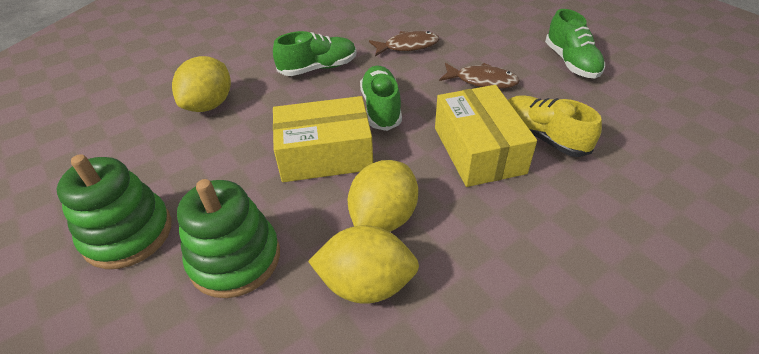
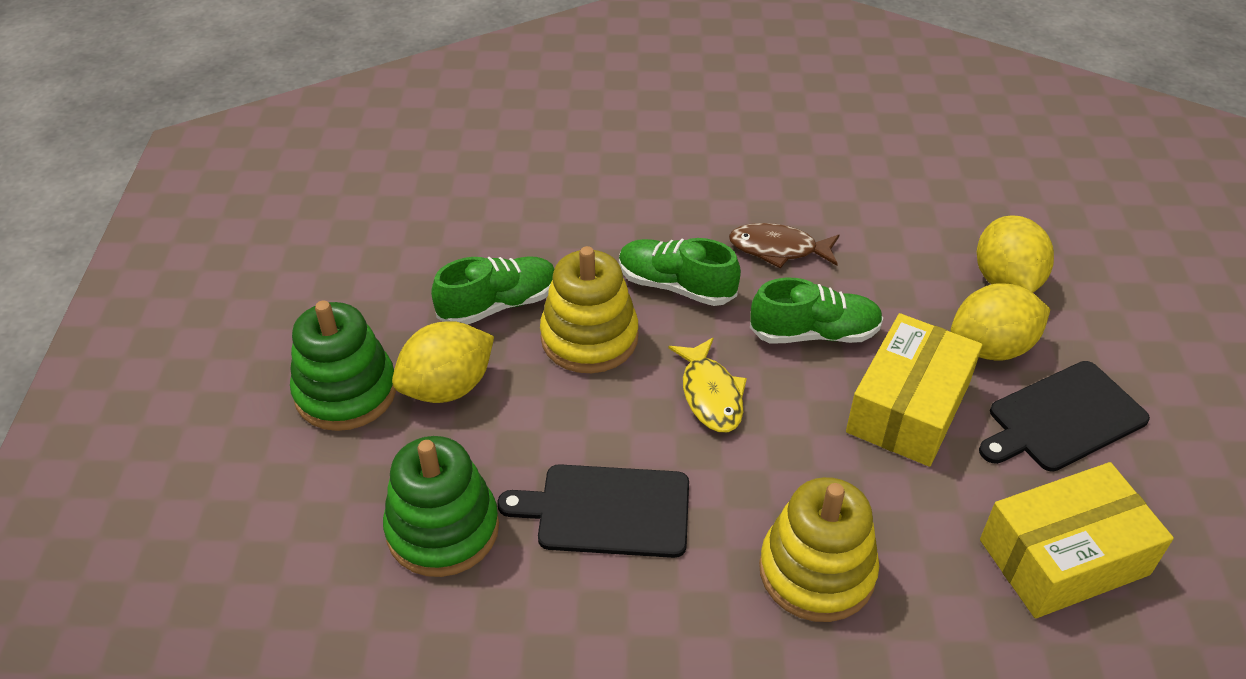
black cutting board: 0 -> 2
brown fish: 2 -> 1
yellow fish: 0 -> 1
yellow shoe: 1 -> 0
yellow stacking toy: 0 -> 2

